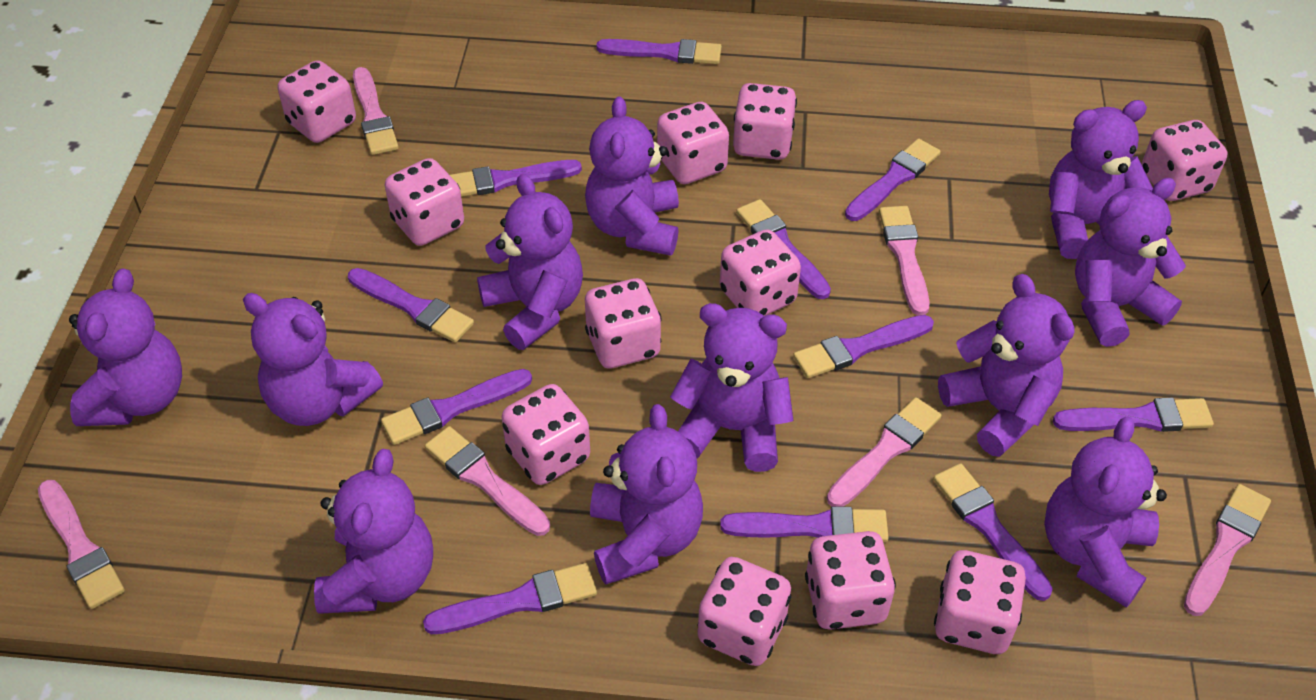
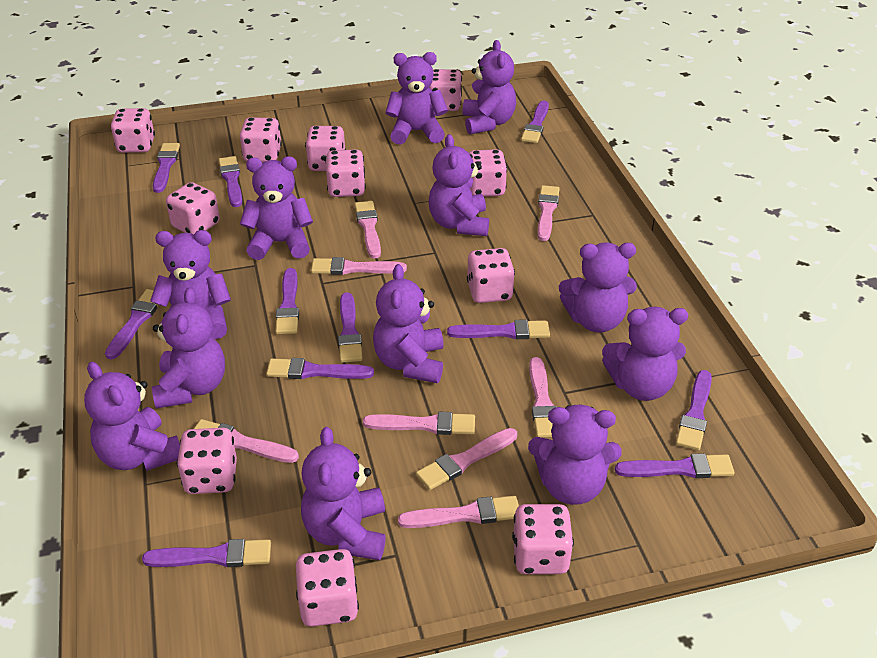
pink brush: 6 -> 8
purple teddy bear: 11 -> 12

